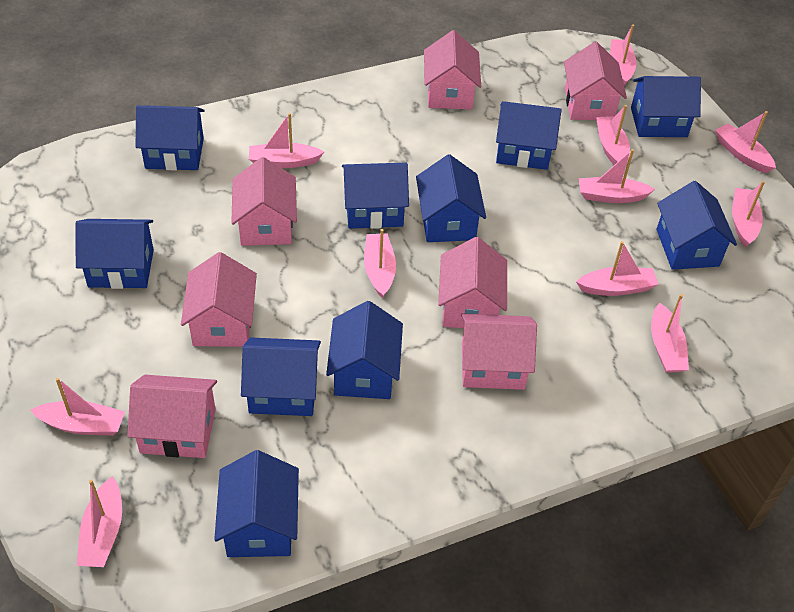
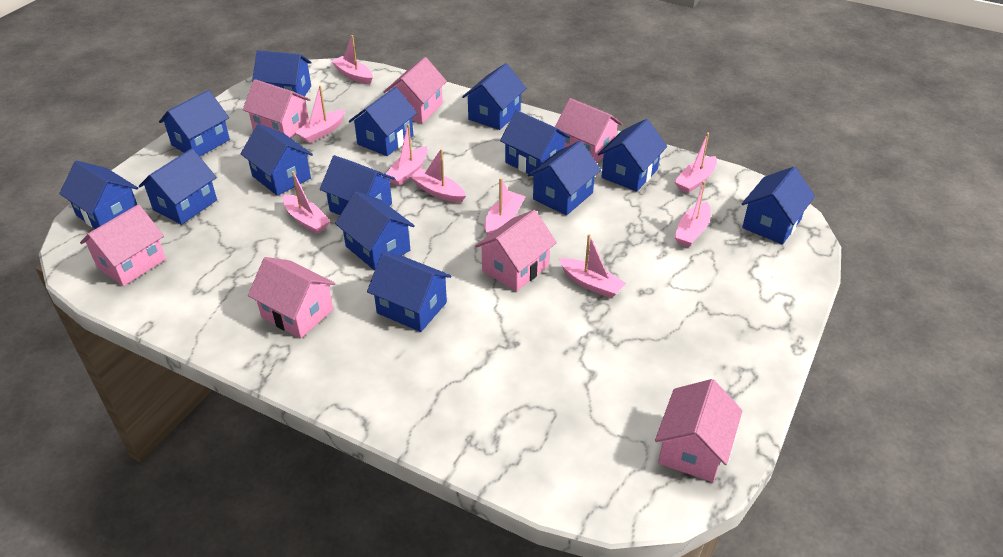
blue house: 10 -> 14
pink boat: 11 -> 9

